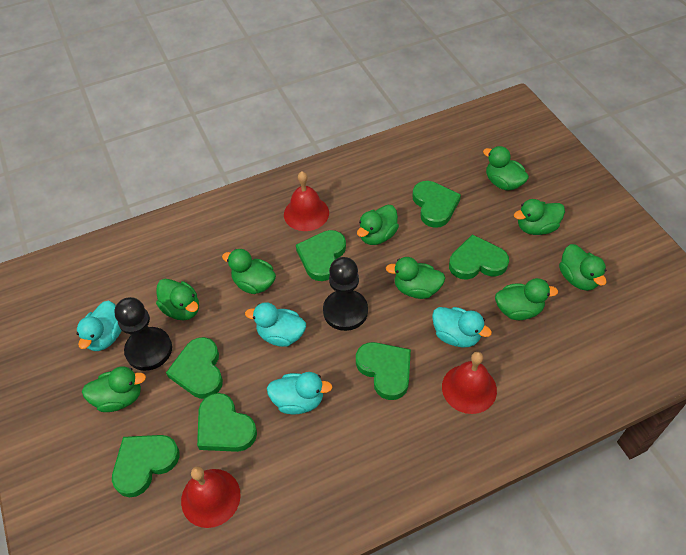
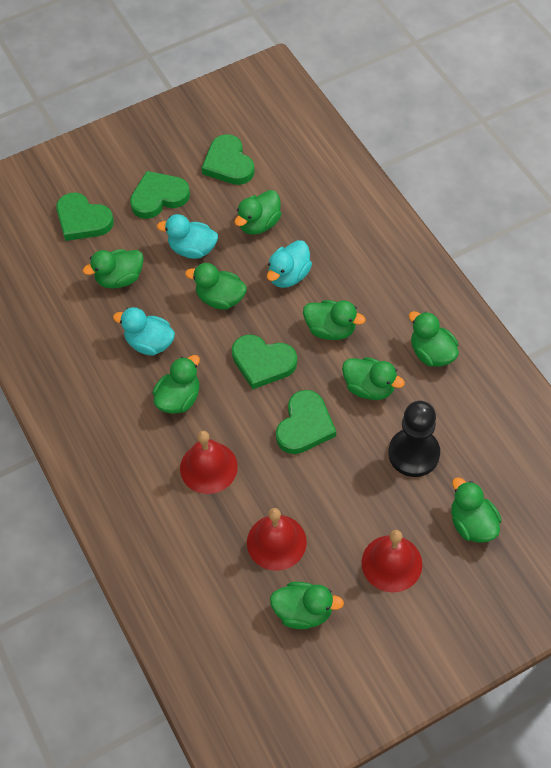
black pawn: 2 -> 1
green heart: 7 -> 5
turquoise duck: 4 -> 3

